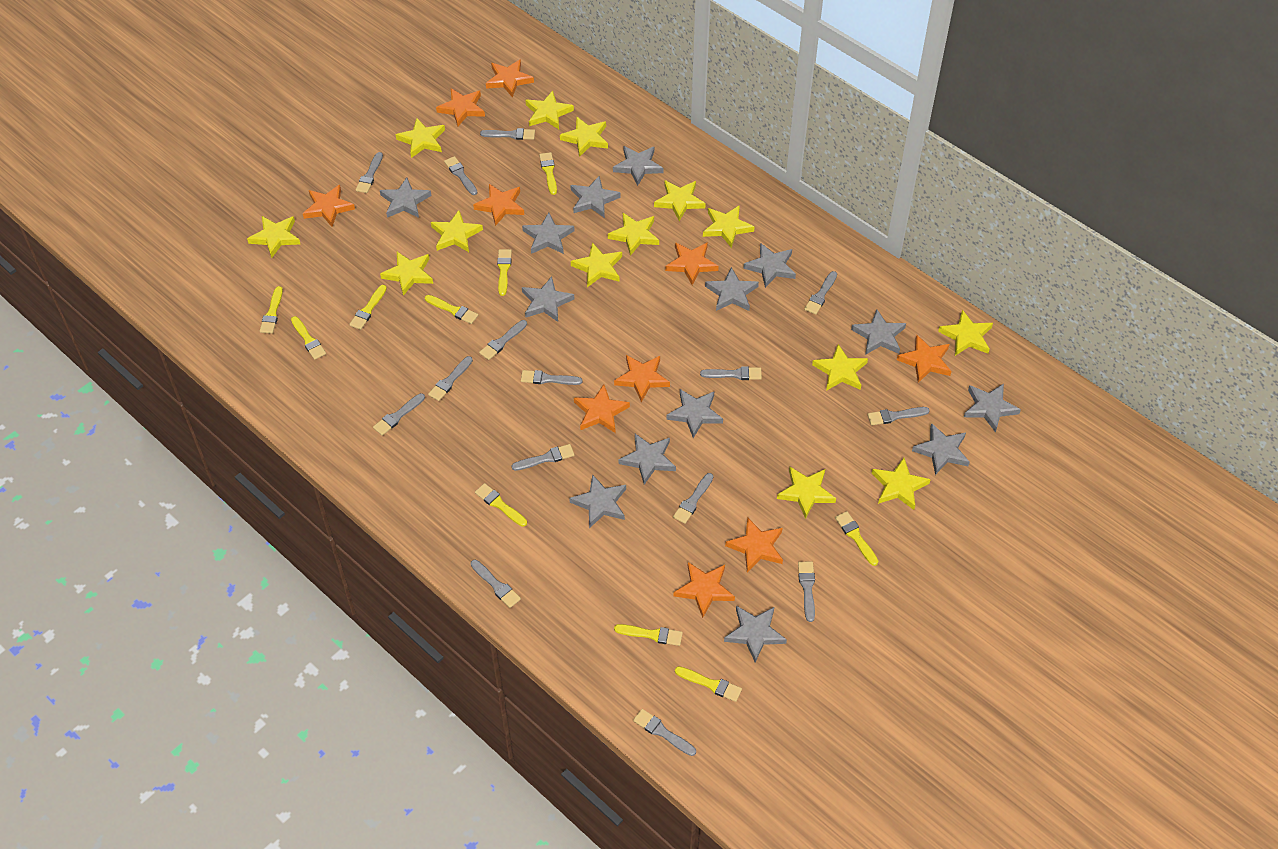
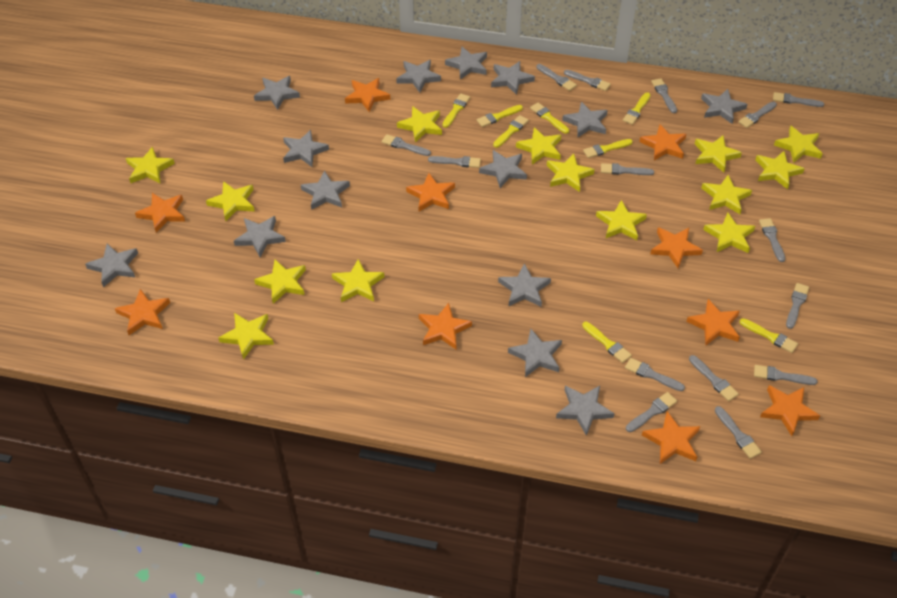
yellow brush: 10 -> 8

